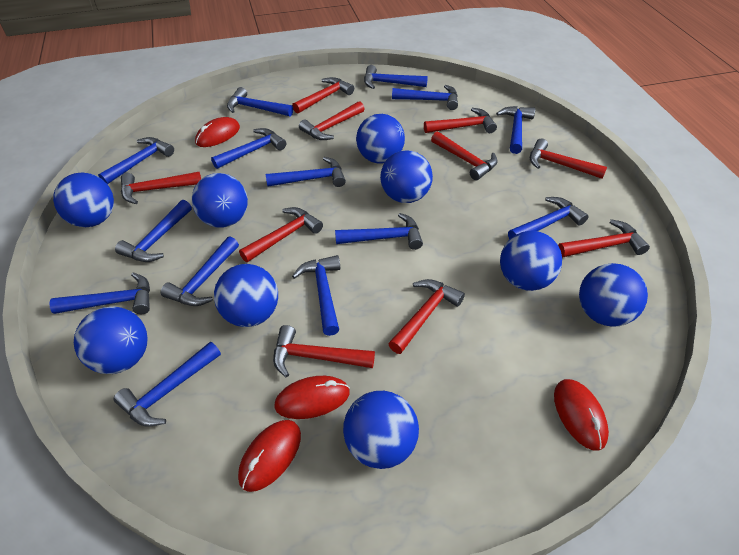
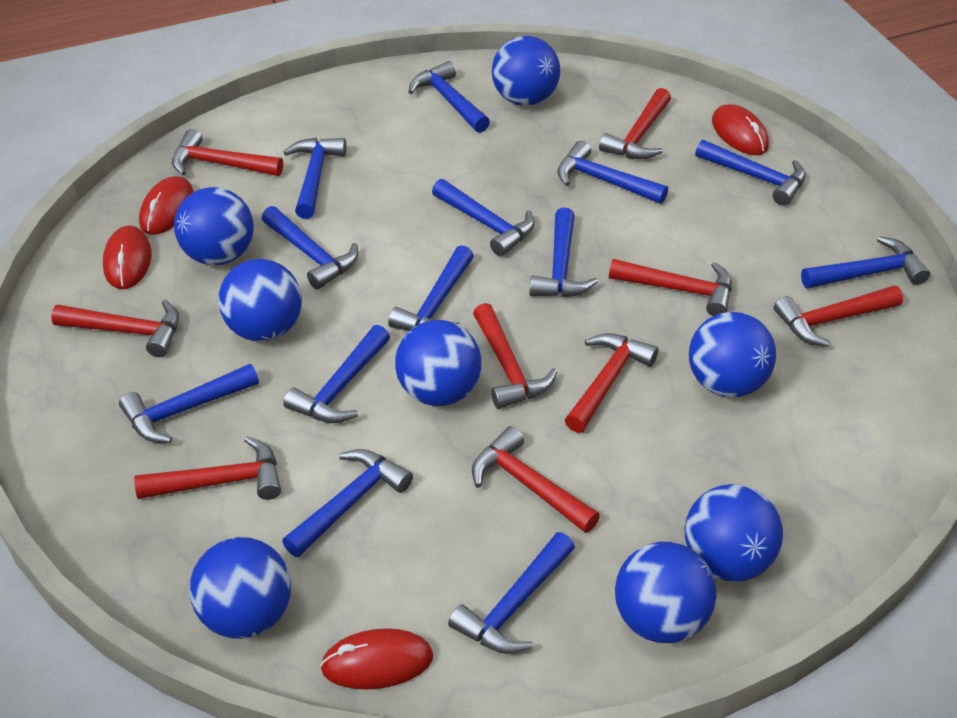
blue ball: 9 -> 8
blue hammer: 14 -> 13
red hammer: 10 -> 9

